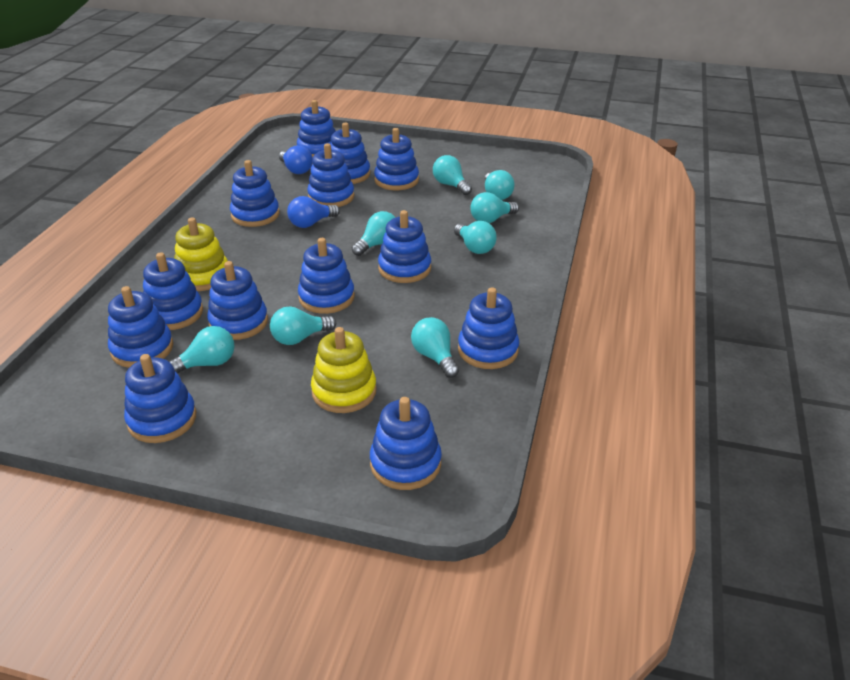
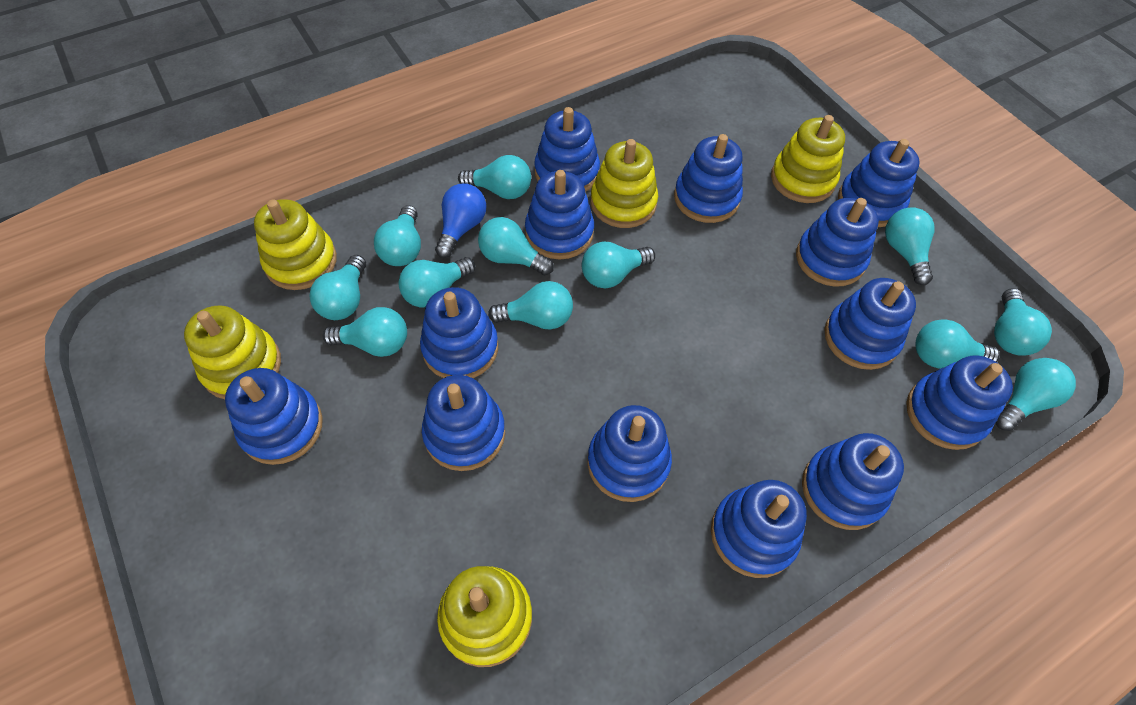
blue light bulb: 2 -> 1
turquoise light bulb: 8 -> 12
yellow stacking toy: 2 -> 5

